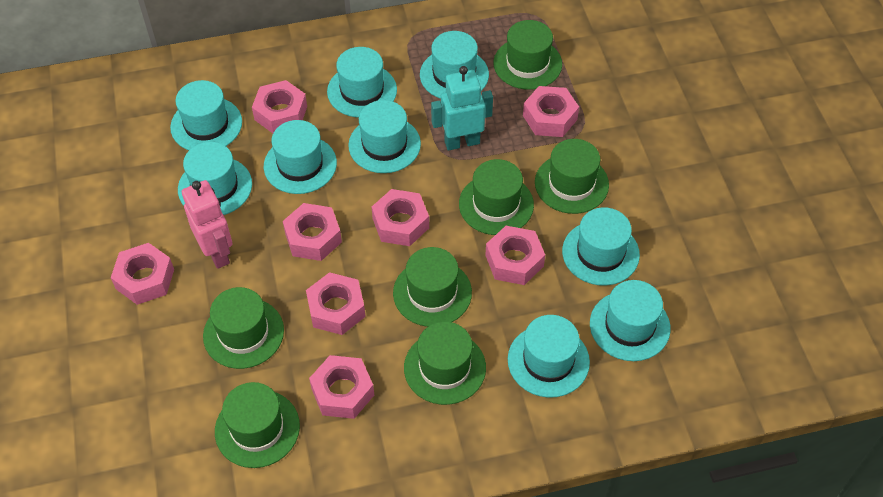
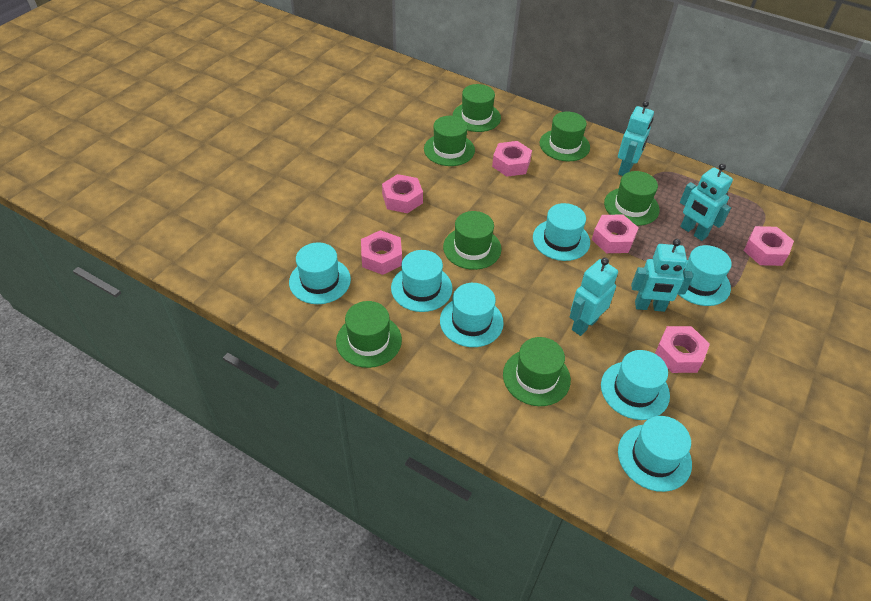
pink nut: 8 -> 6
pink robot: 1 -> 0
turquoise hat: 9 -> 7
turquoise robot: 1 -> 4

